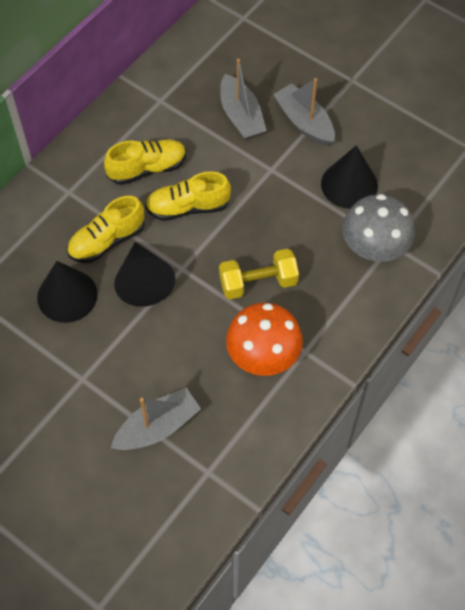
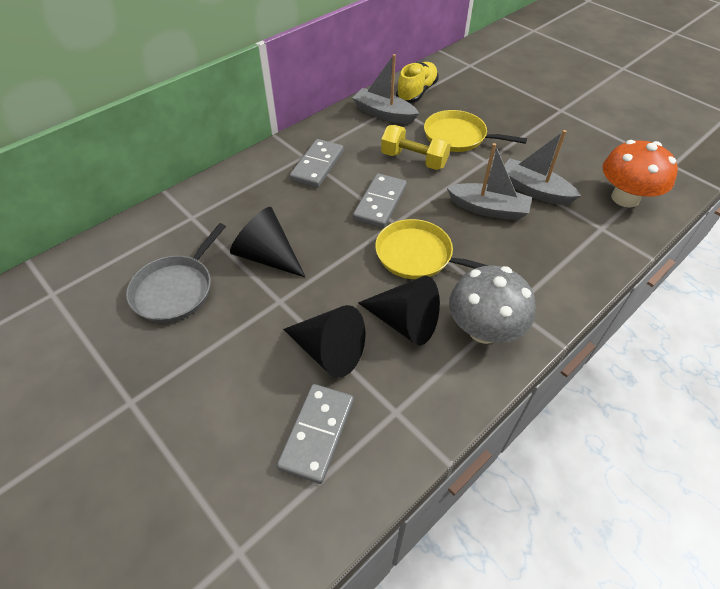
grey domino: 0 -> 3
grey pan: 0 -> 1
yellow pan: 0 -> 2
yellow shoe: 3 -> 1

